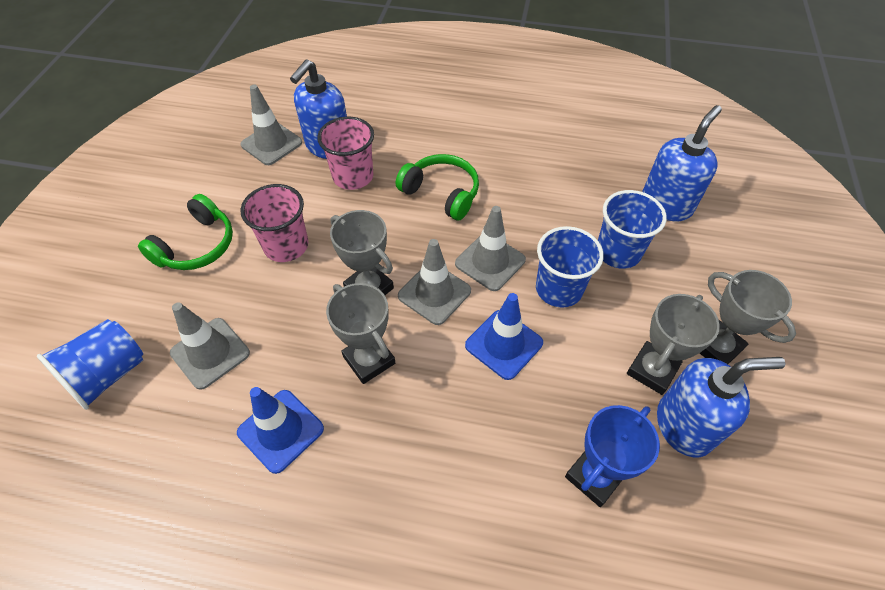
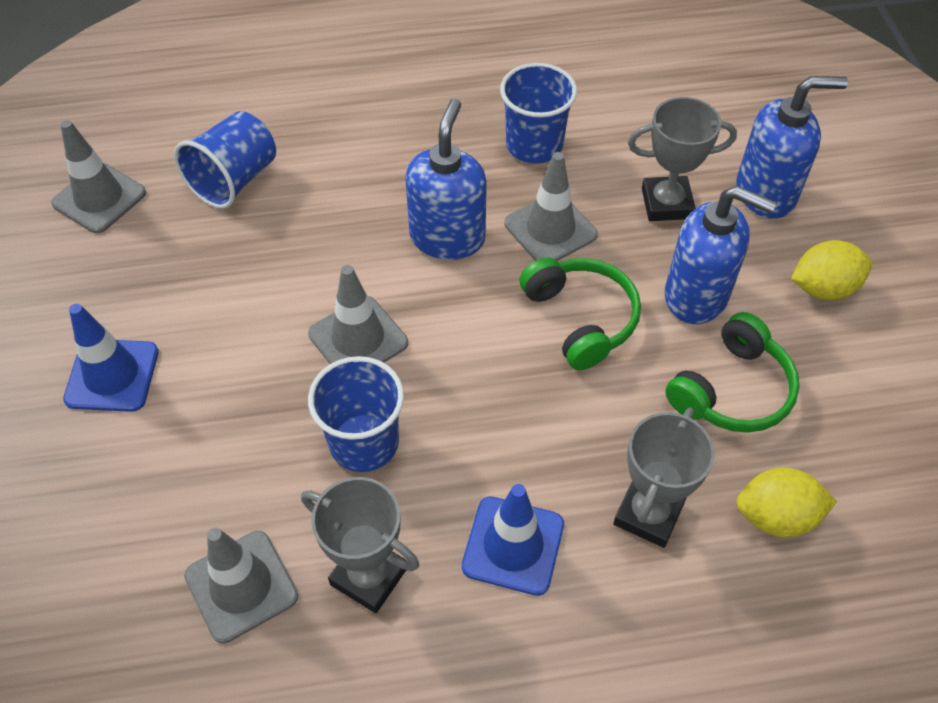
blue trophy: 1 -> 0
grey trophy: 4 -> 3
pink cup: 2 -> 0
yellow lemon: 0 -> 2

